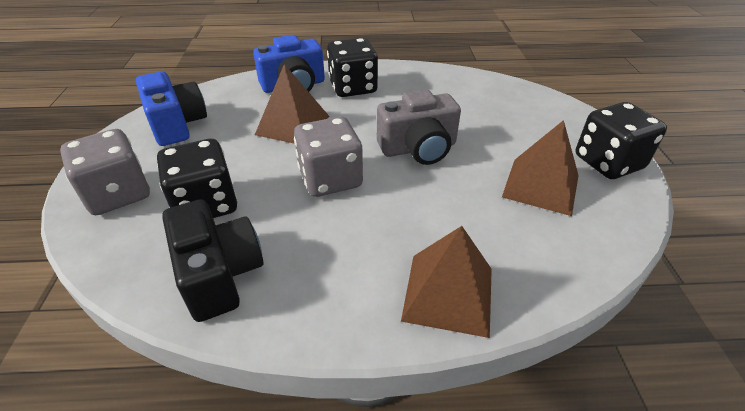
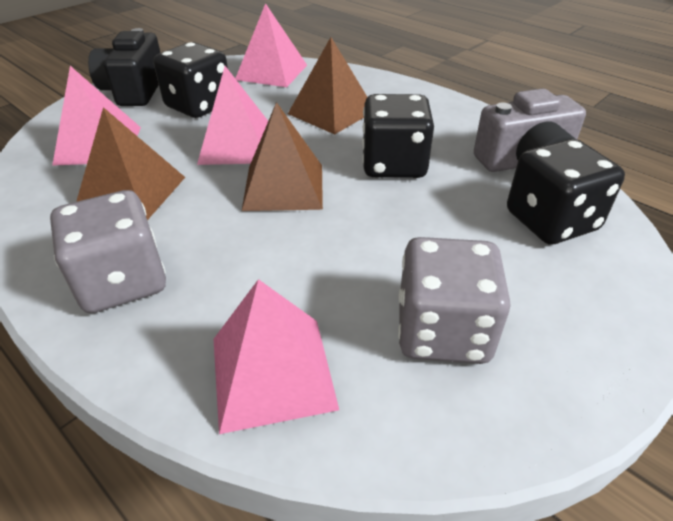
blue camera: 2 -> 0
pink pyramid: 0 -> 4

